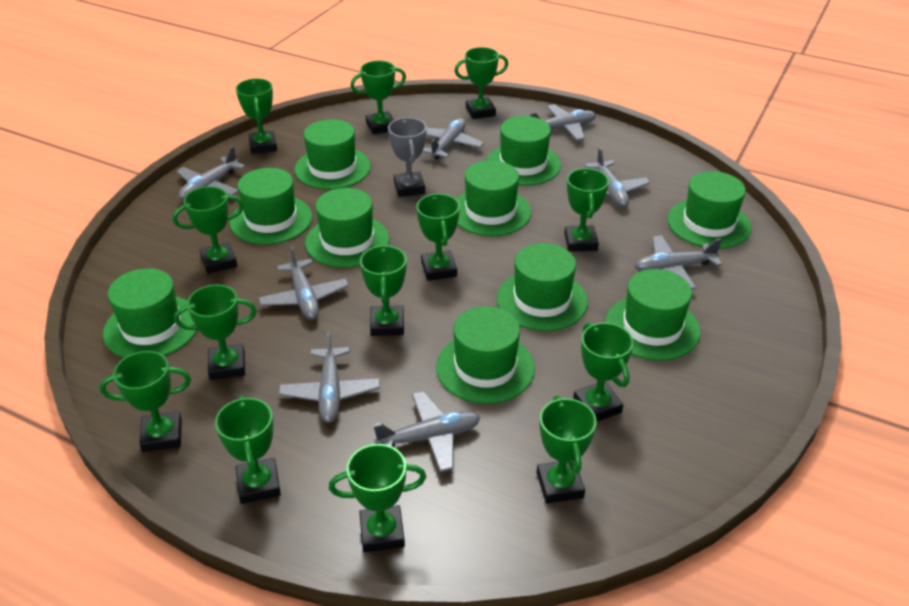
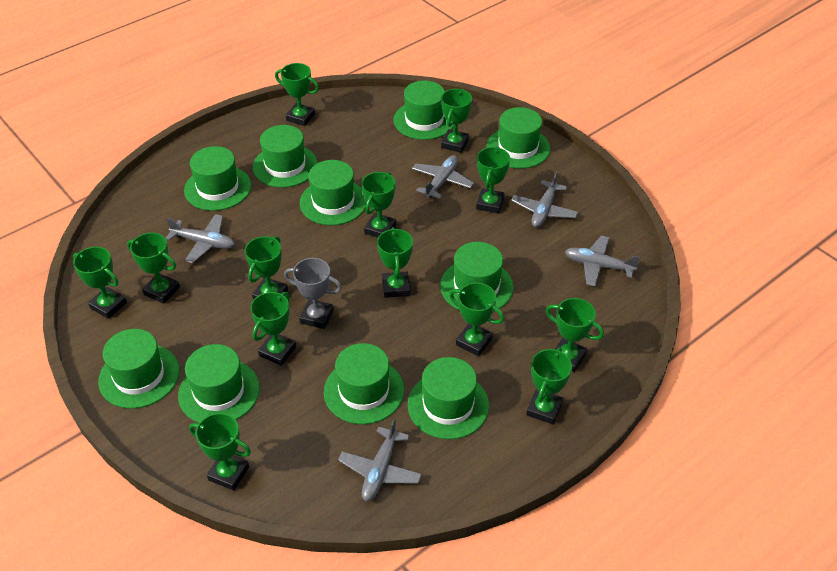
grey plane: 8 -> 5

